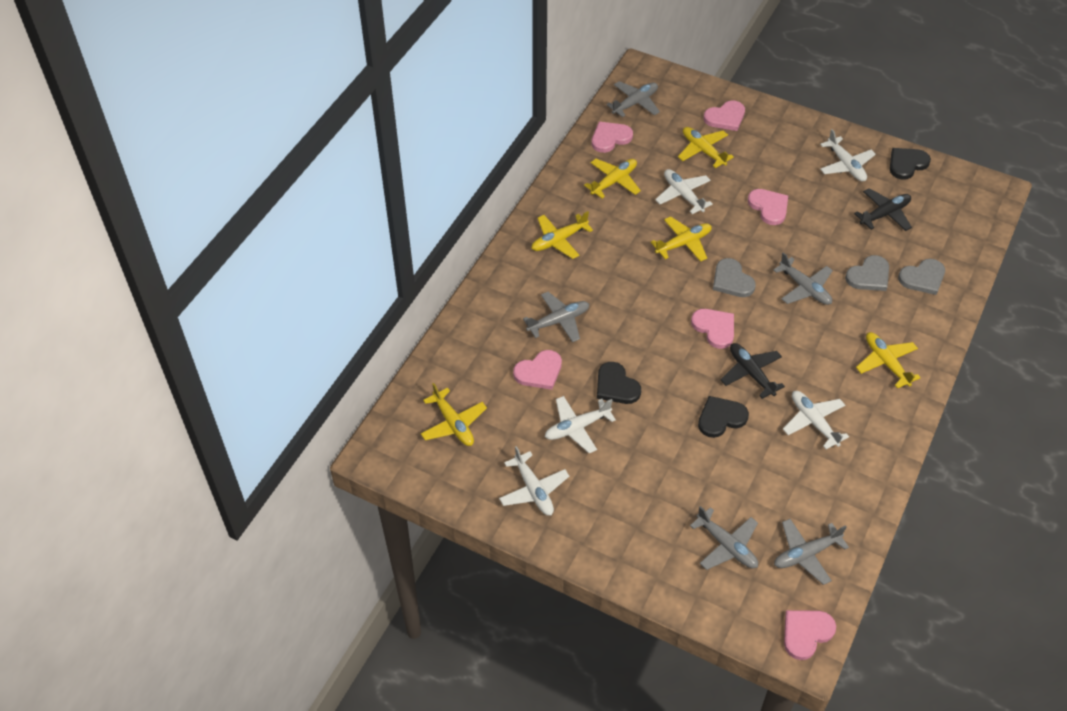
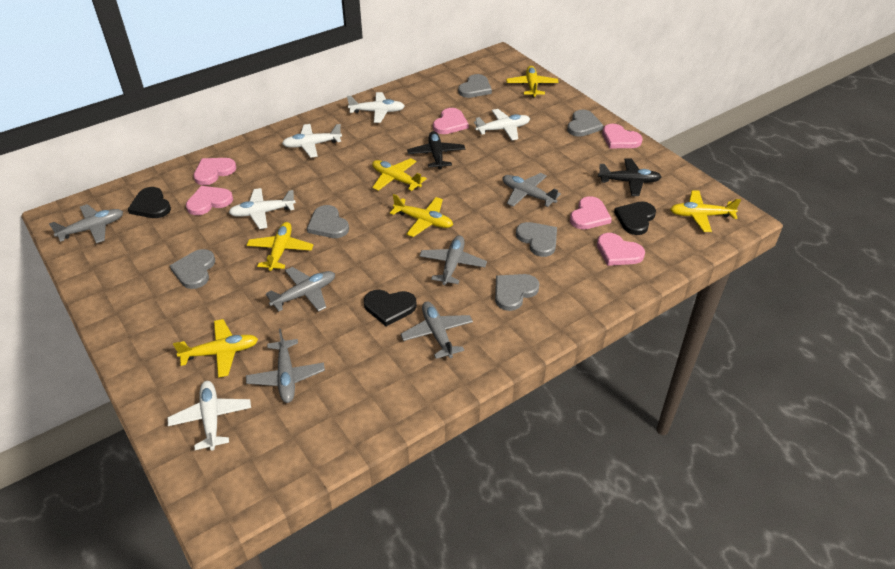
grey heart: 3 -> 6
grey plane: 5 -> 6

